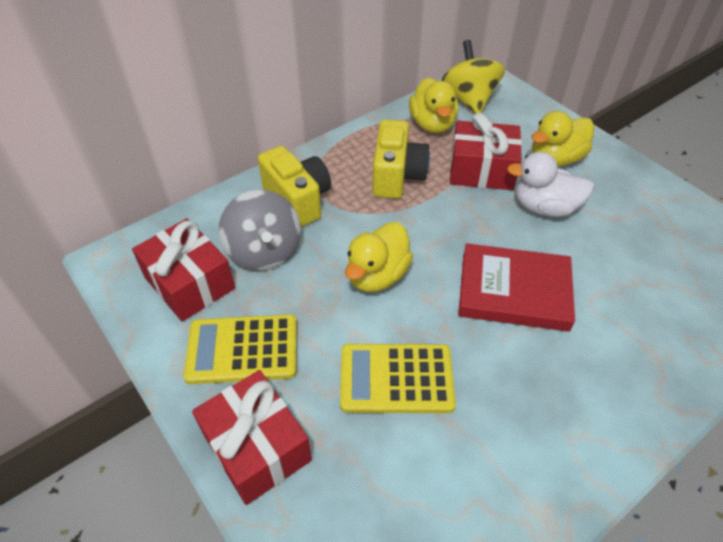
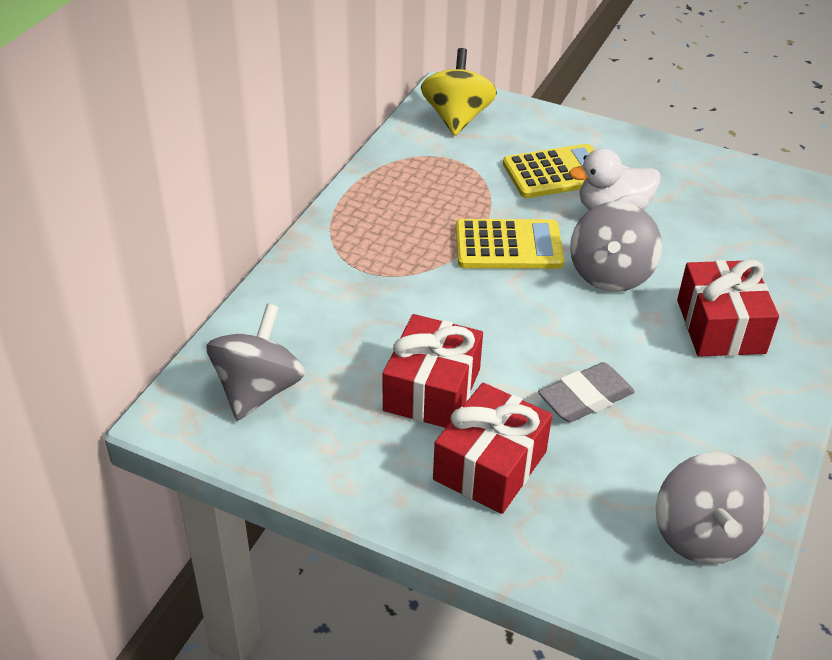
grey eraser: 0 -> 1
grey spinning top: 1 -> 3
red book: 1 -> 0
yellow camera: 2 -> 0
yellow duck: 3 -> 0

